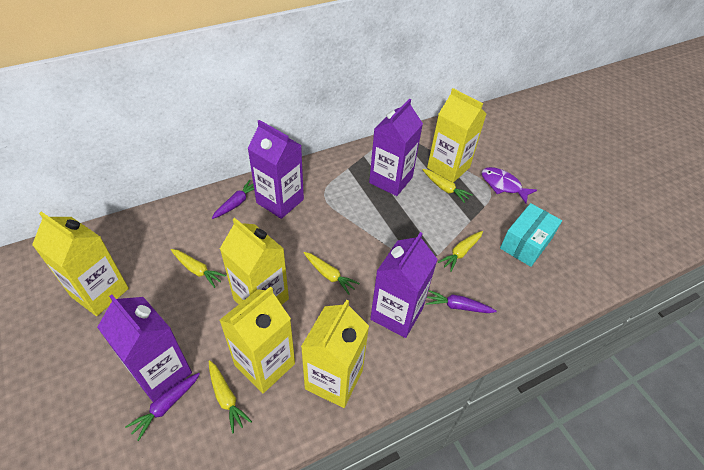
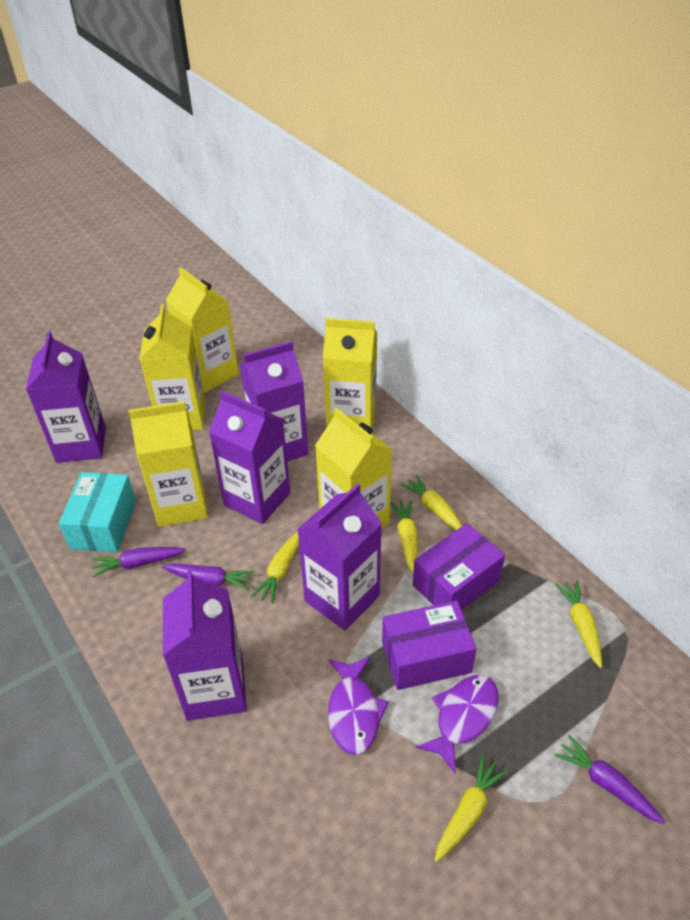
purple box: 0 -> 2
purple carton: 4 -> 5
purple fish: 1 -> 2

